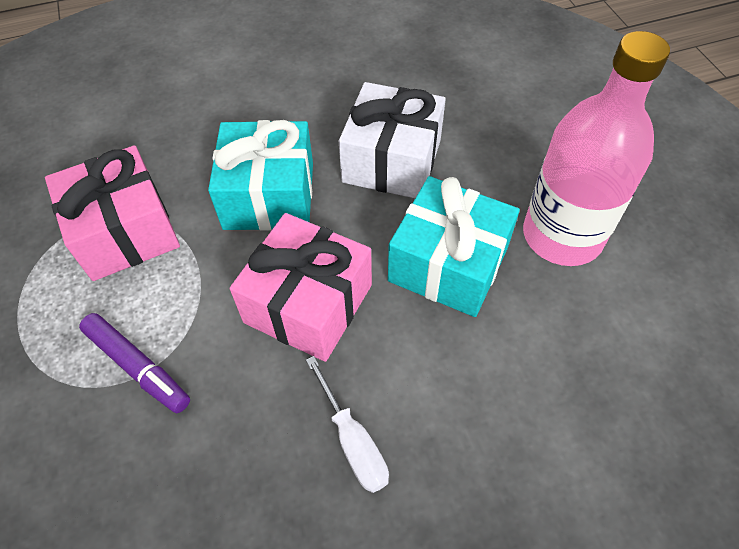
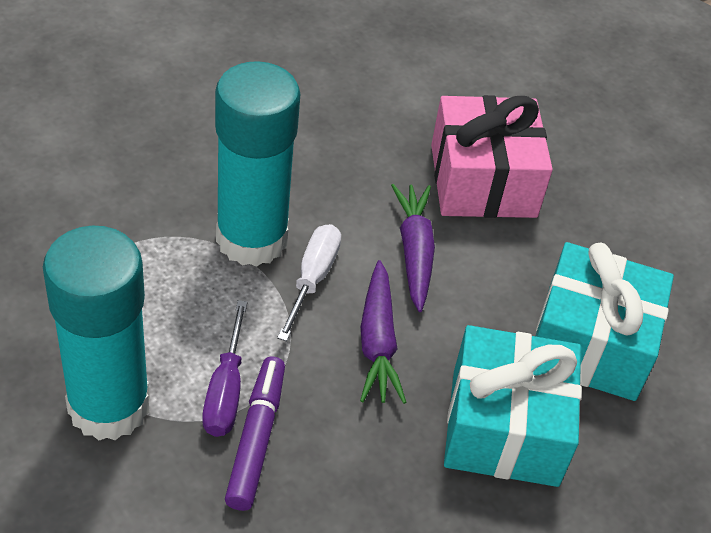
pink bottle: 1 -> 0
pink gift: 2 -> 1
purple carrot: 0 -> 2
purple screwdriver: 0 -> 1
turquoise glue stick: 0 -> 2
white gift: 1 -> 0

